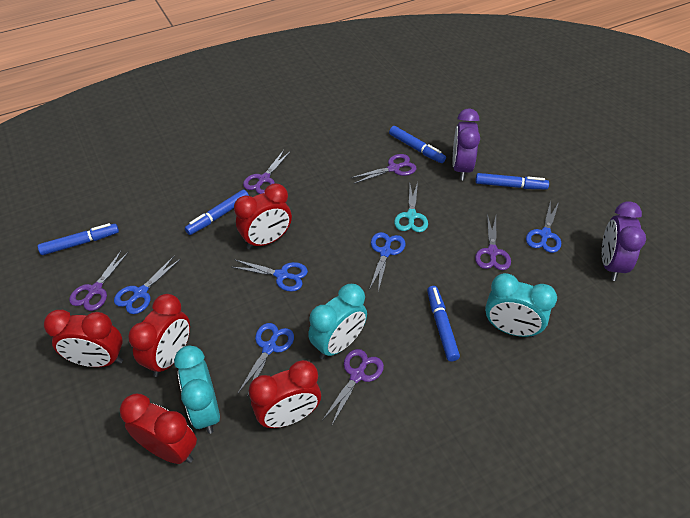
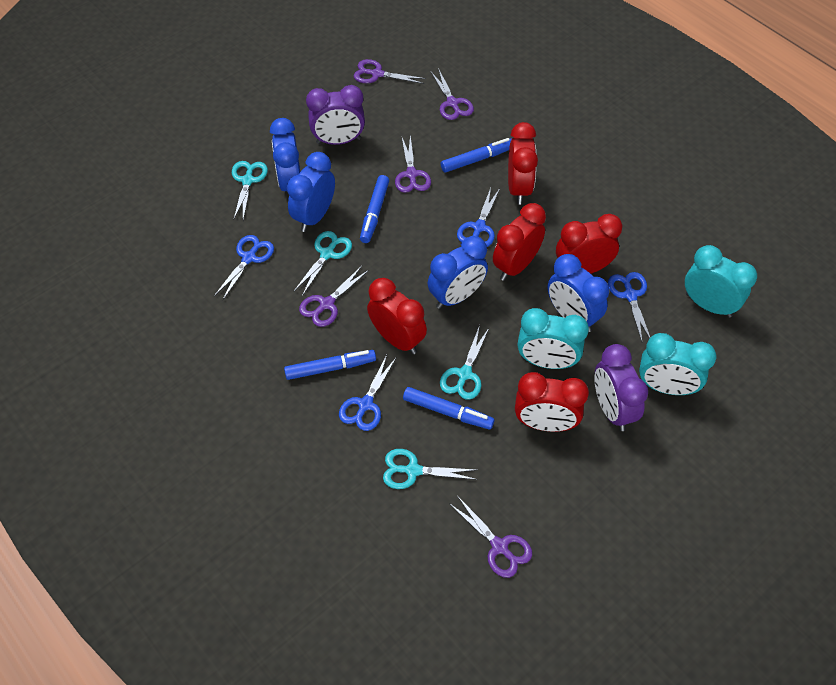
blue clock: 0 -> 4
blue marker: 5 -> 4
blue scissors: 5 -> 4
turquoise scissors: 1 -> 4

